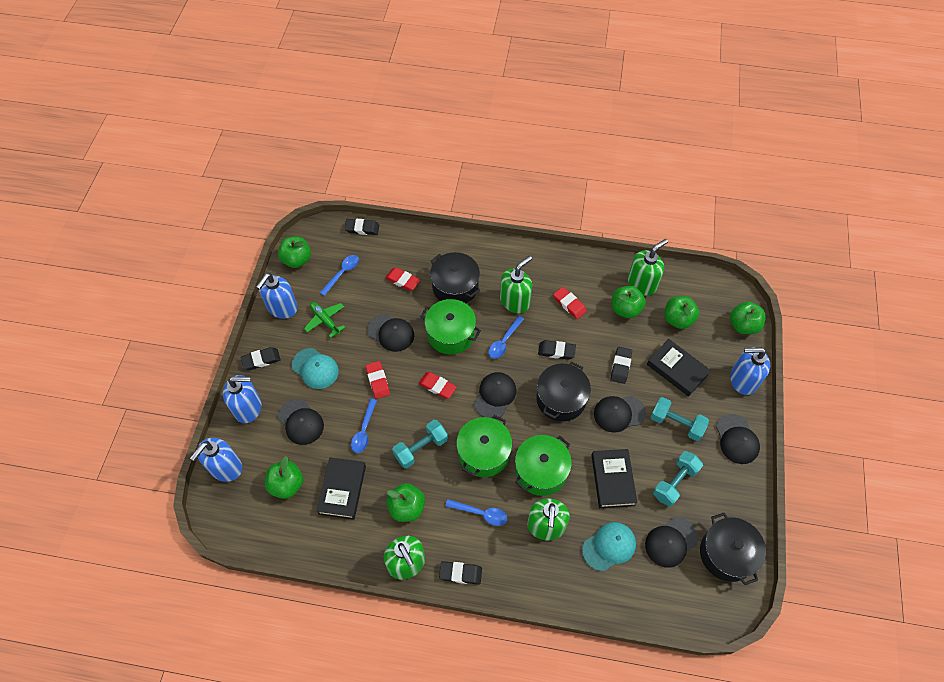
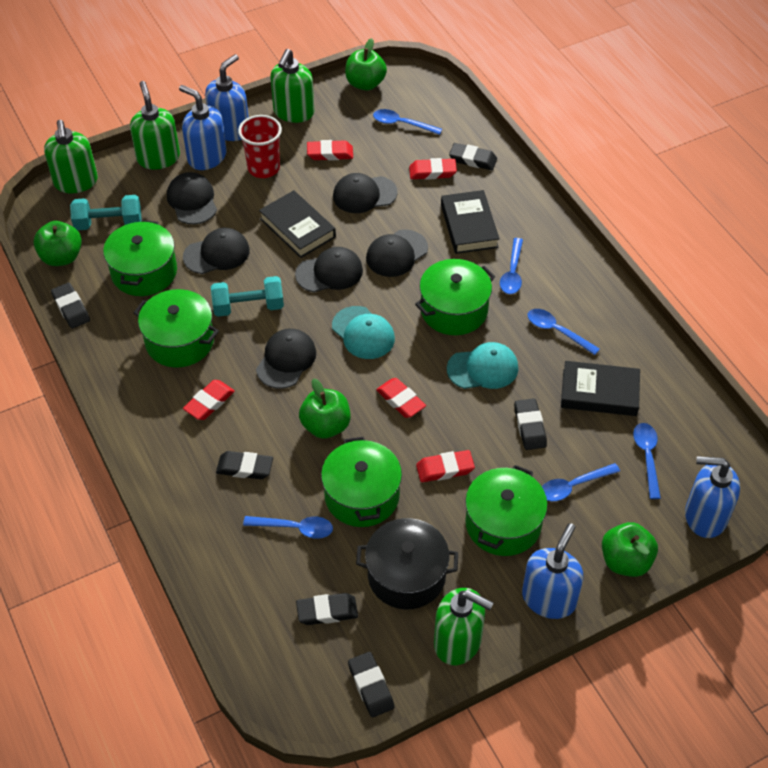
black eraser: 5 -> 6
black pot: 3 -> 1
blue spoon: 4 -> 6
green apple: 6 -> 4
green plane: 1 -> 0
green pot: 3 -> 5
red cup: 0 -> 1
red eraser: 4 -> 5
turquoise dumbbell: 3 -> 2

